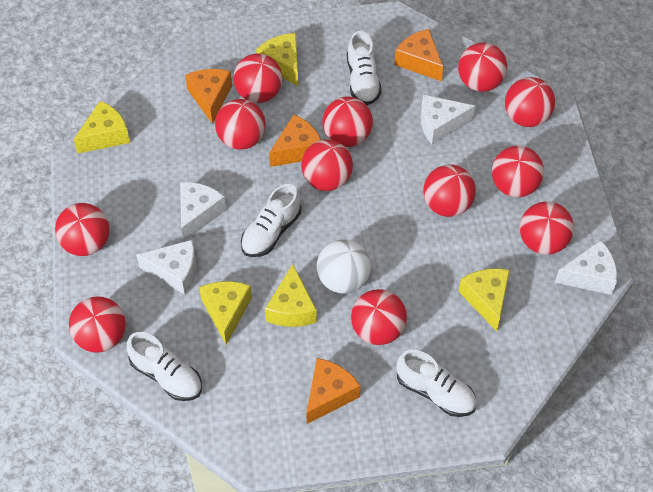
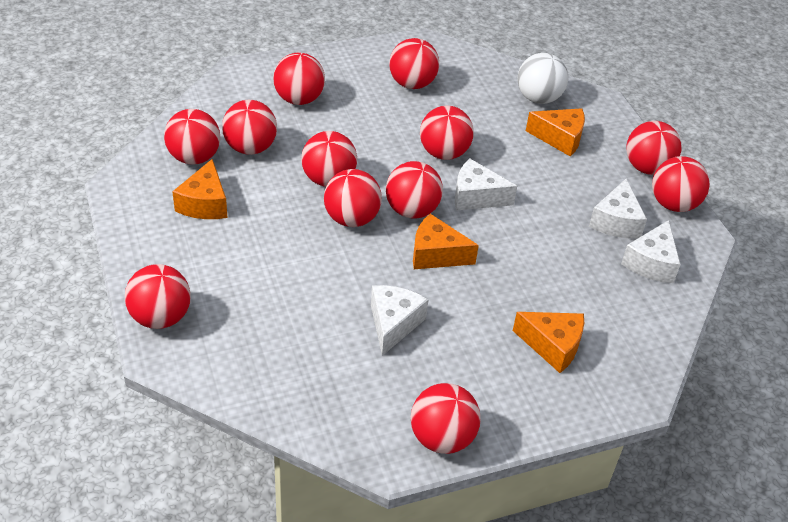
white shoe: 4 -> 0
yellow cheese: 5 -> 0

